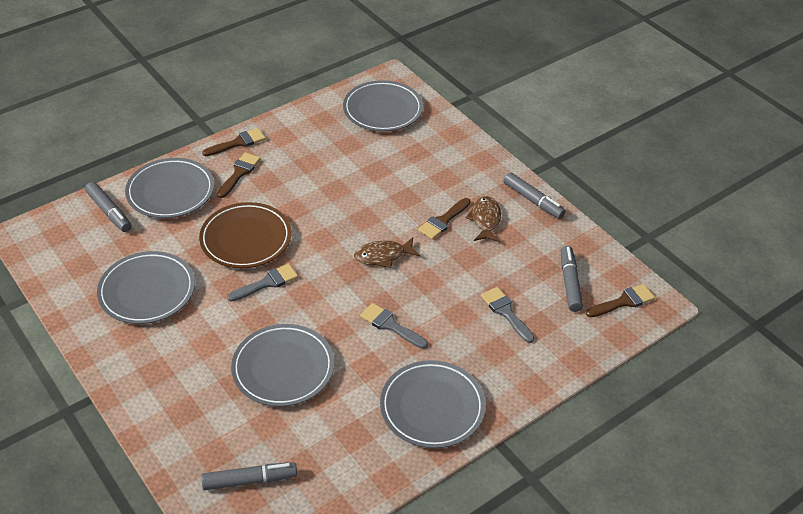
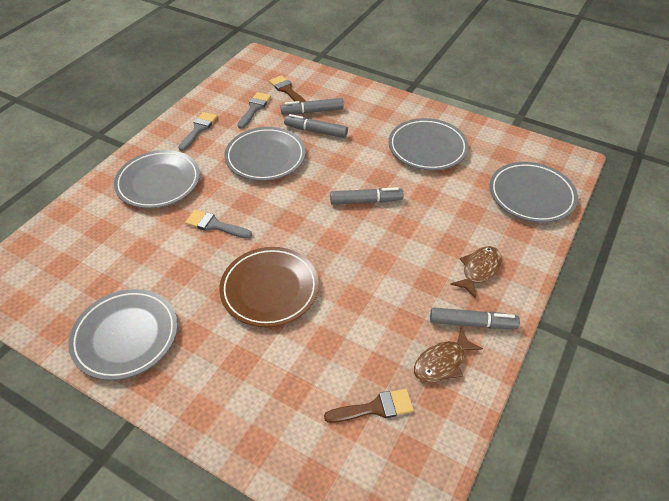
brown brush: 4 -> 2

